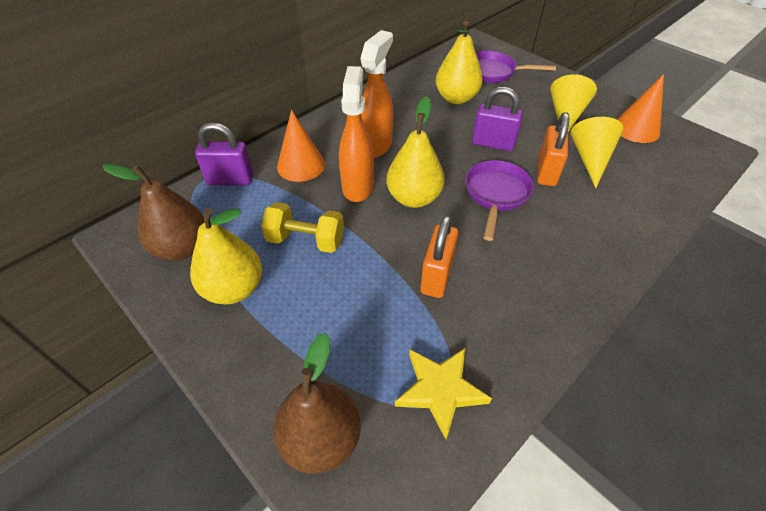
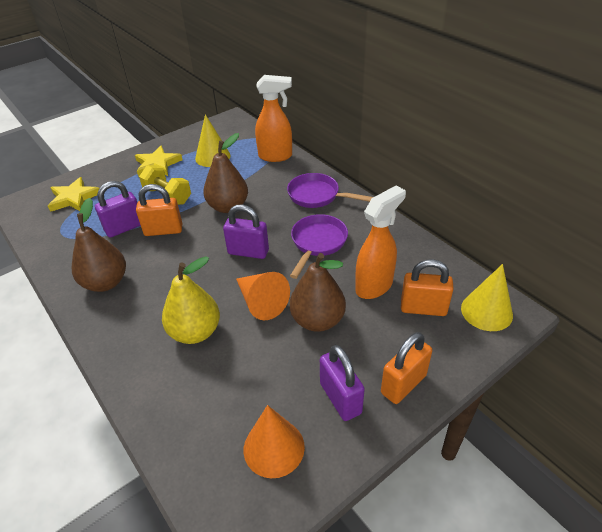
brown pear: 2 -> 3
orange padlock: 2 -> 3
purple padlock: 2 -> 3
yellow pear: 3 -> 1
yellow star: 1 -> 2

